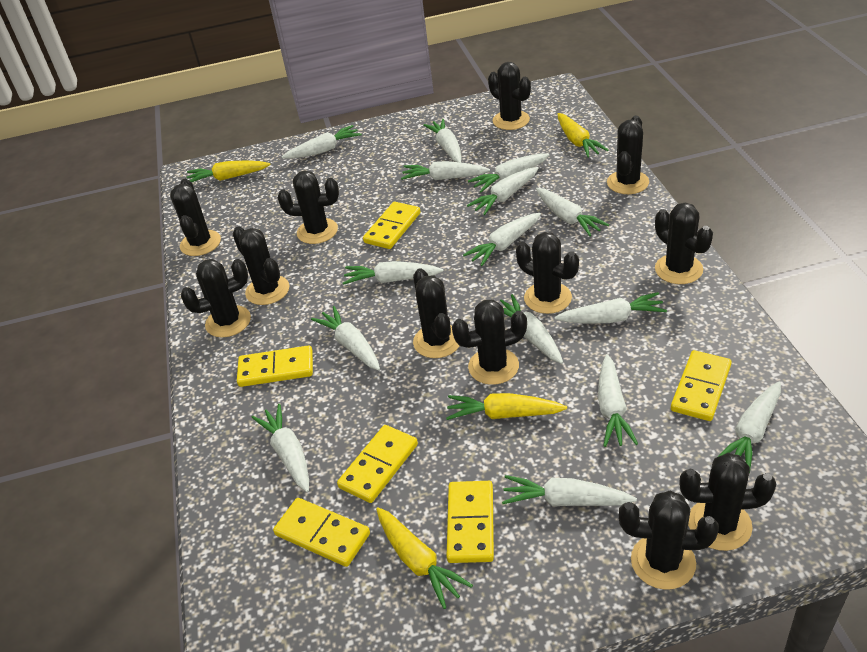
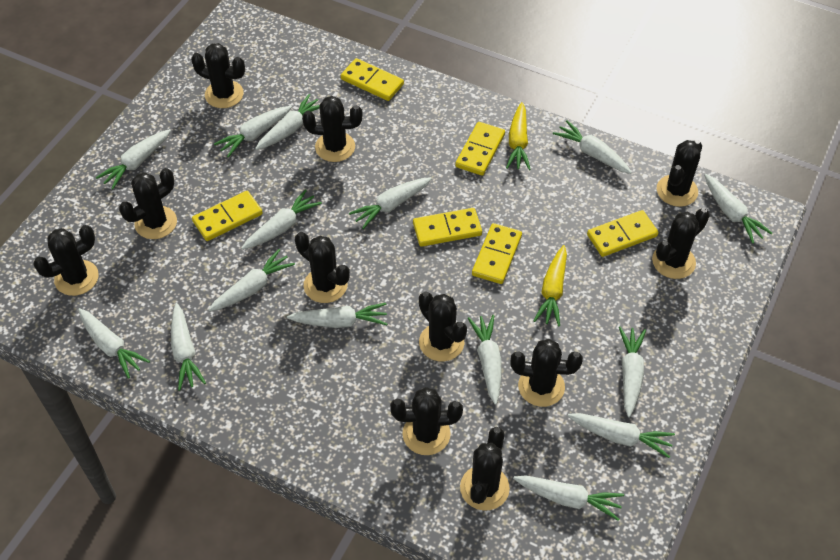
black cactus: 12 -> 11
yellow carrot: 4 -> 2

